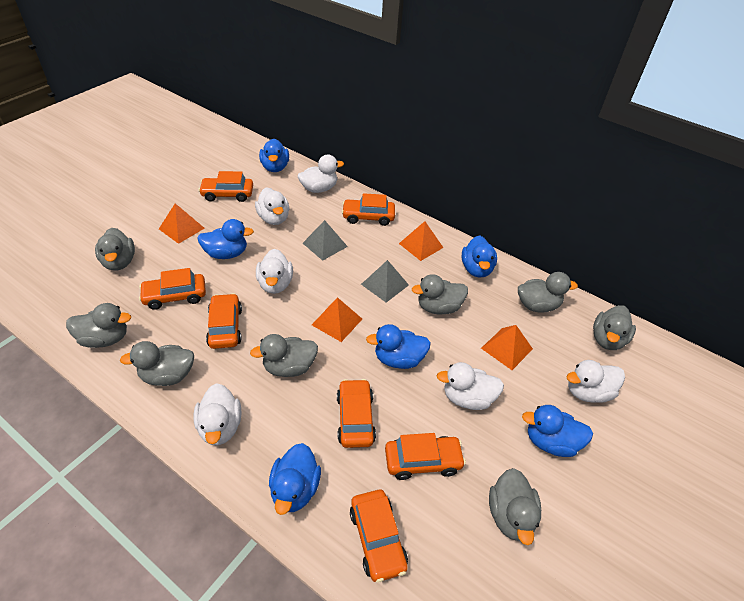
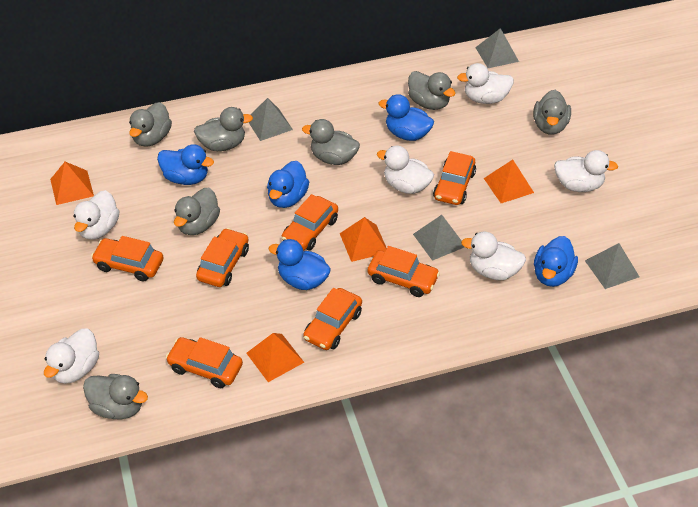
blue duck: 6 -> 5
grey duck: 8 -> 7
grey pyramid: 2 -> 4

